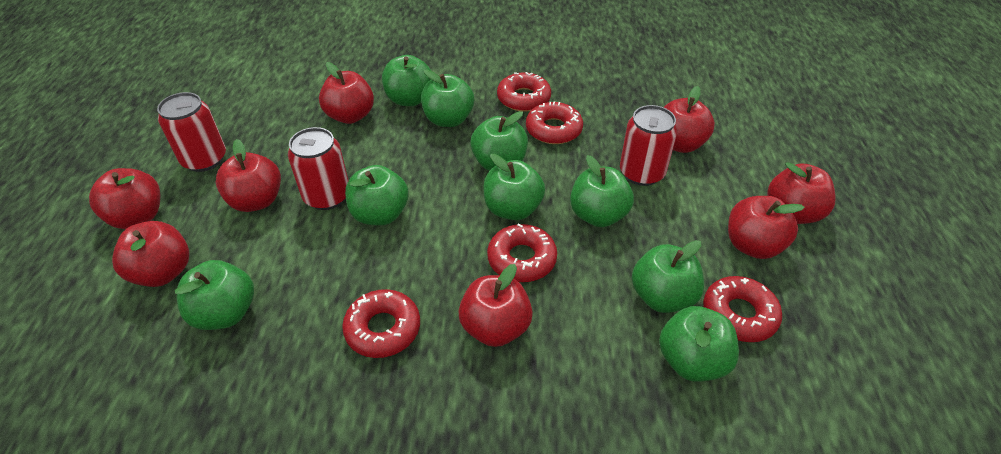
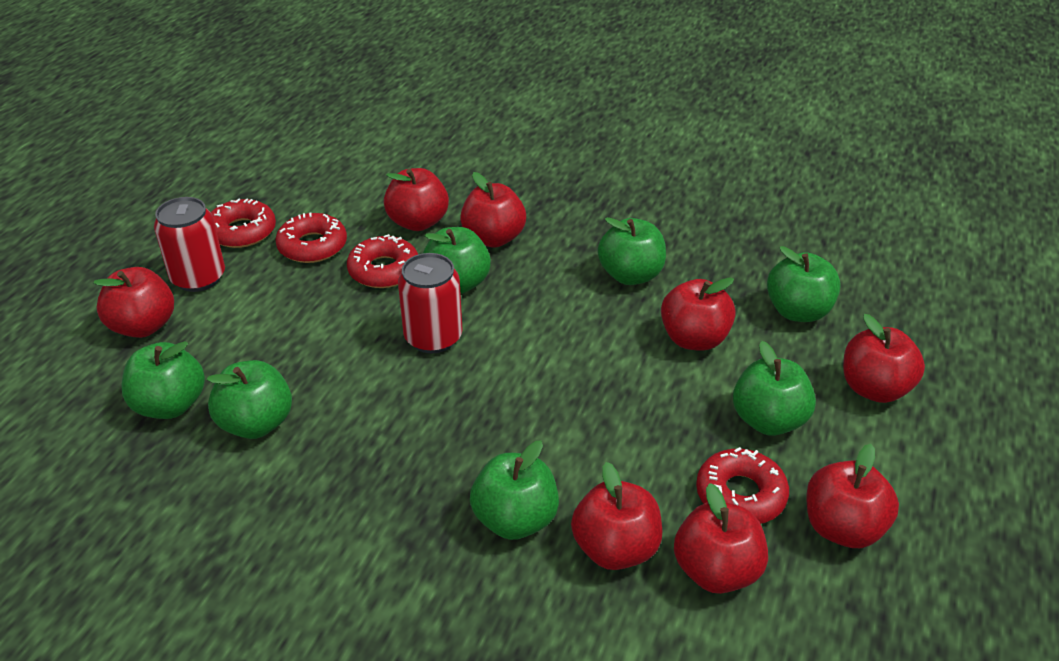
green apple: 9 -> 7
red can: 3 -> 2
red donut: 5 -> 4

